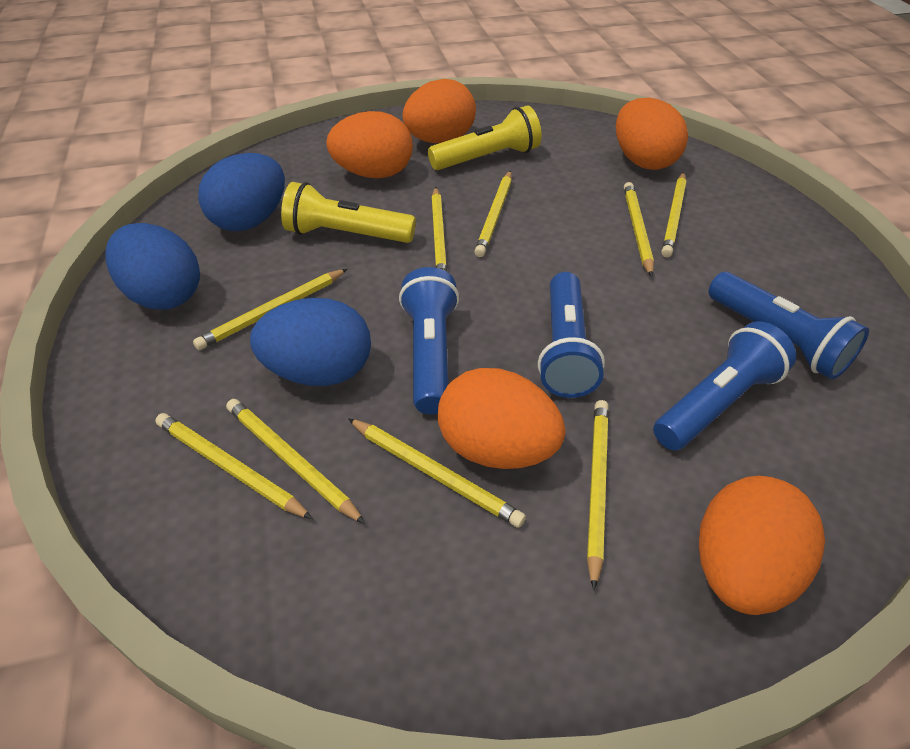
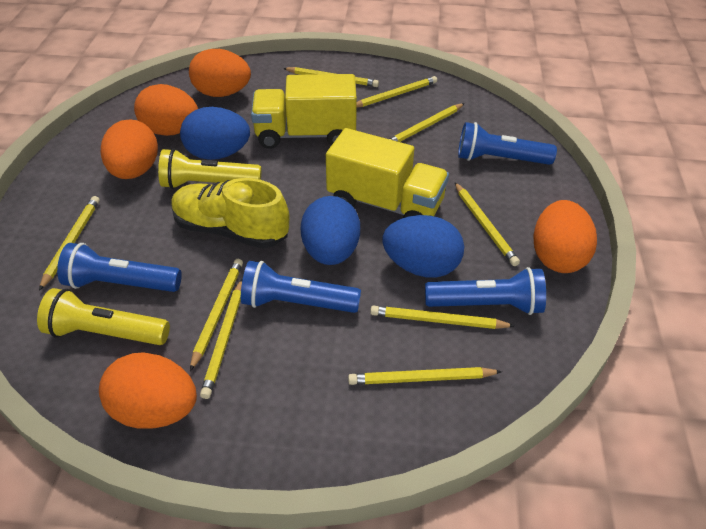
yellow shoe: 0 -> 1
yellow truck: 0 -> 2

